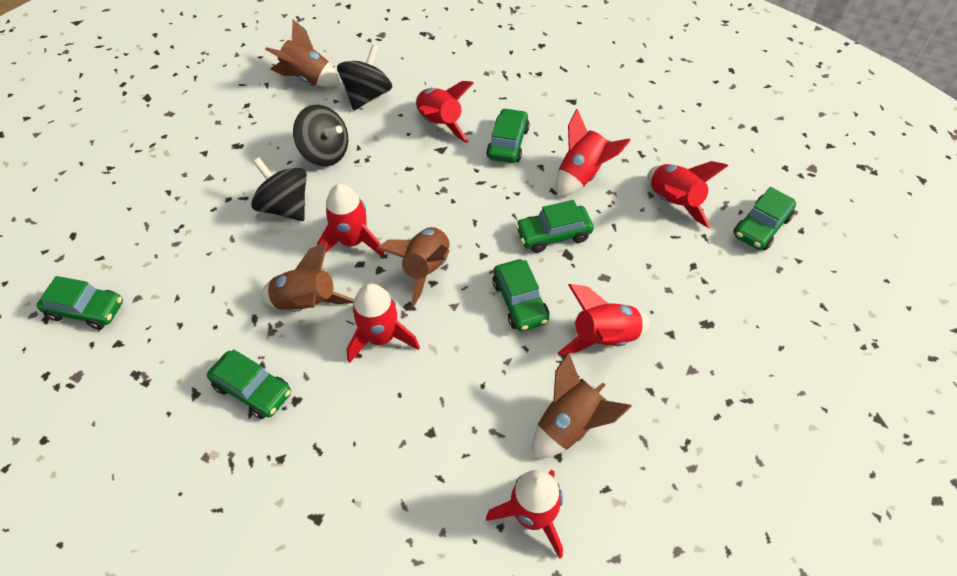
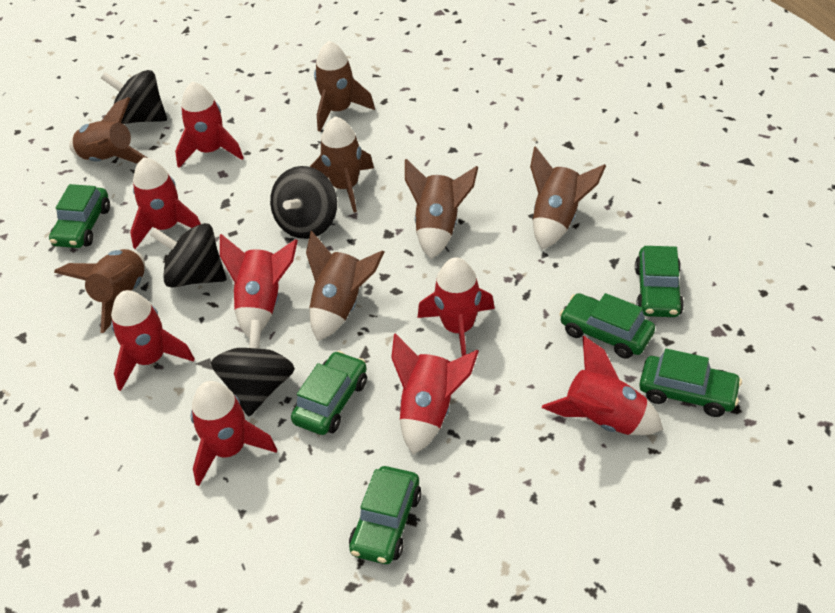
black spinning top: 3 -> 4
brown rocket: 4 -> 7
red rocket: 7 -> 8

